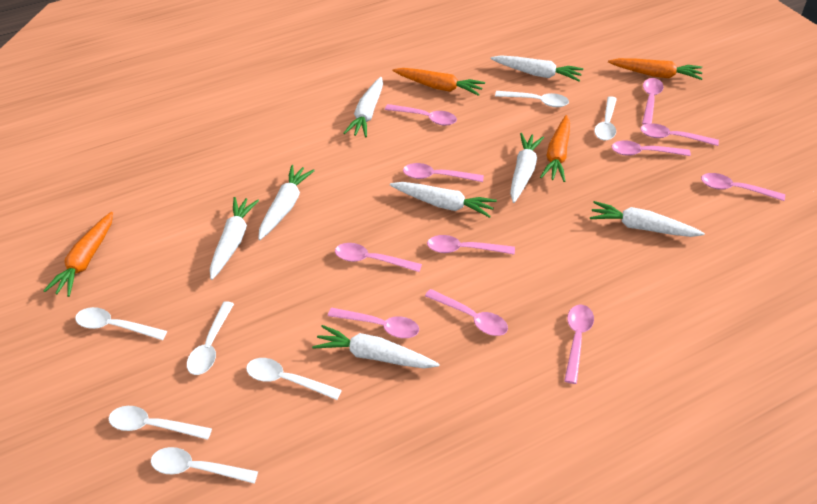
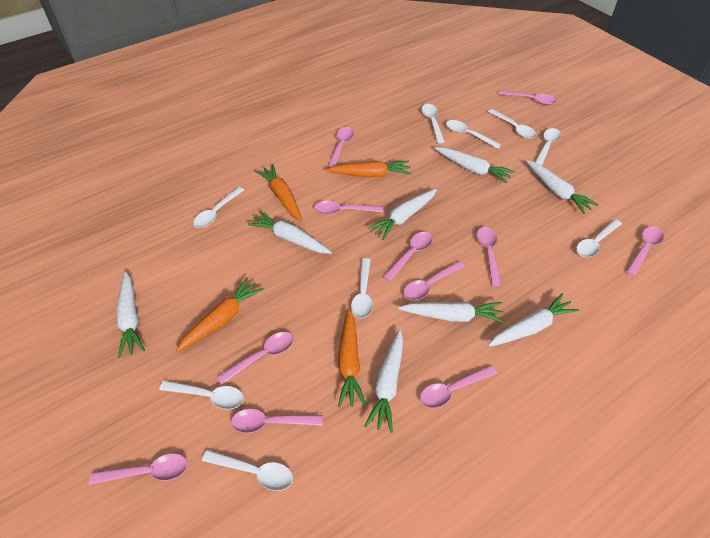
white spoon: 7 -> 9

